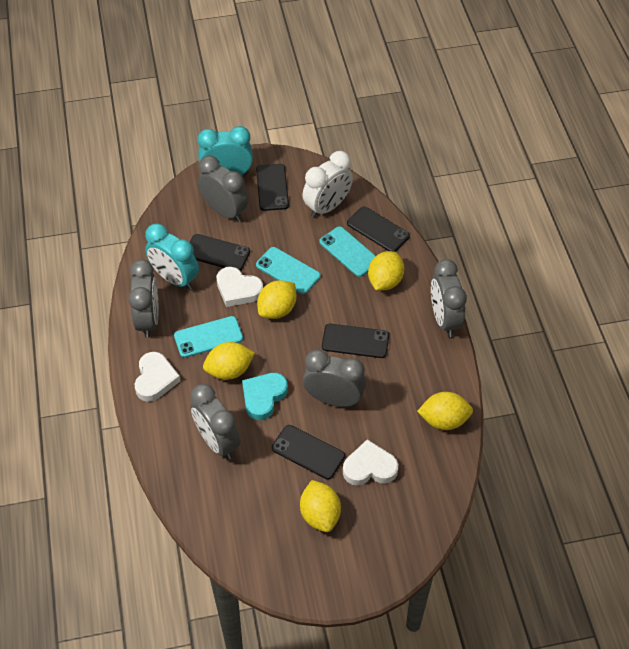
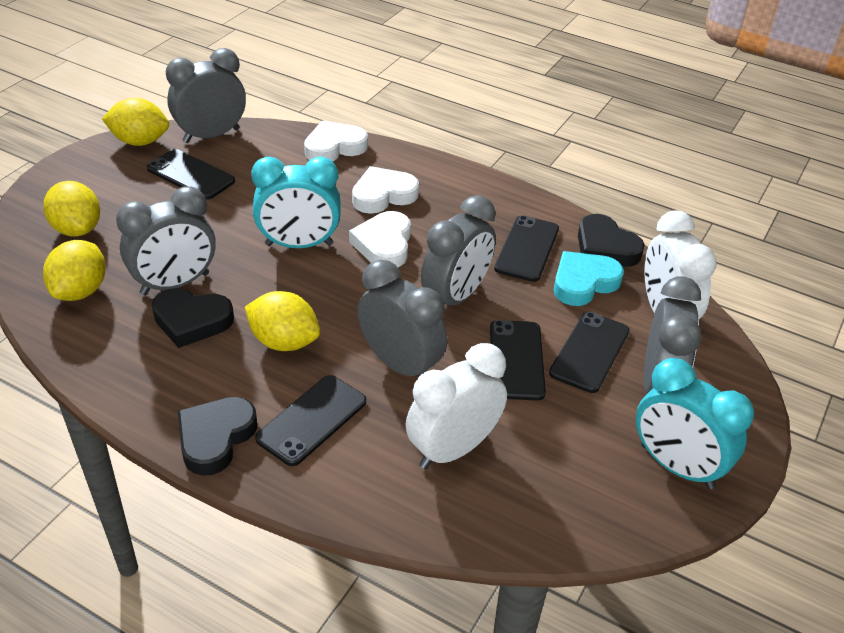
black heart: 0 -> 3
turquoise phone: 3 -> 0
white clock: 1 -> 2
yellow lemon: 5 -> 4

